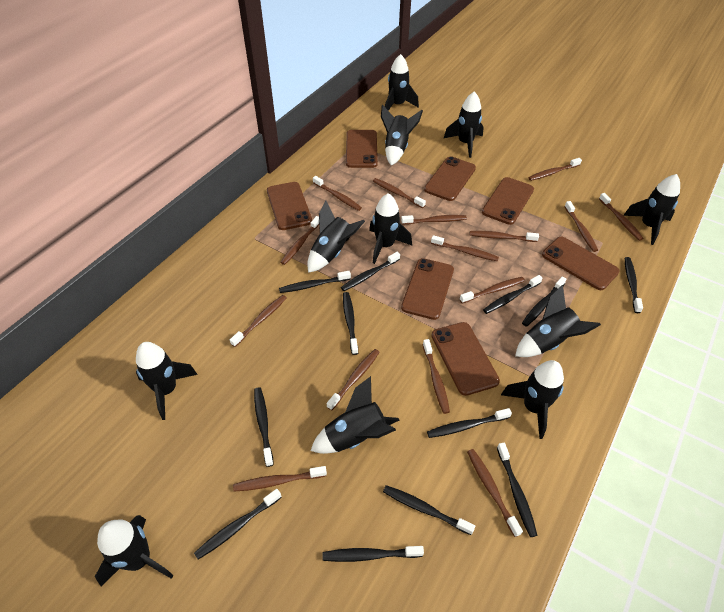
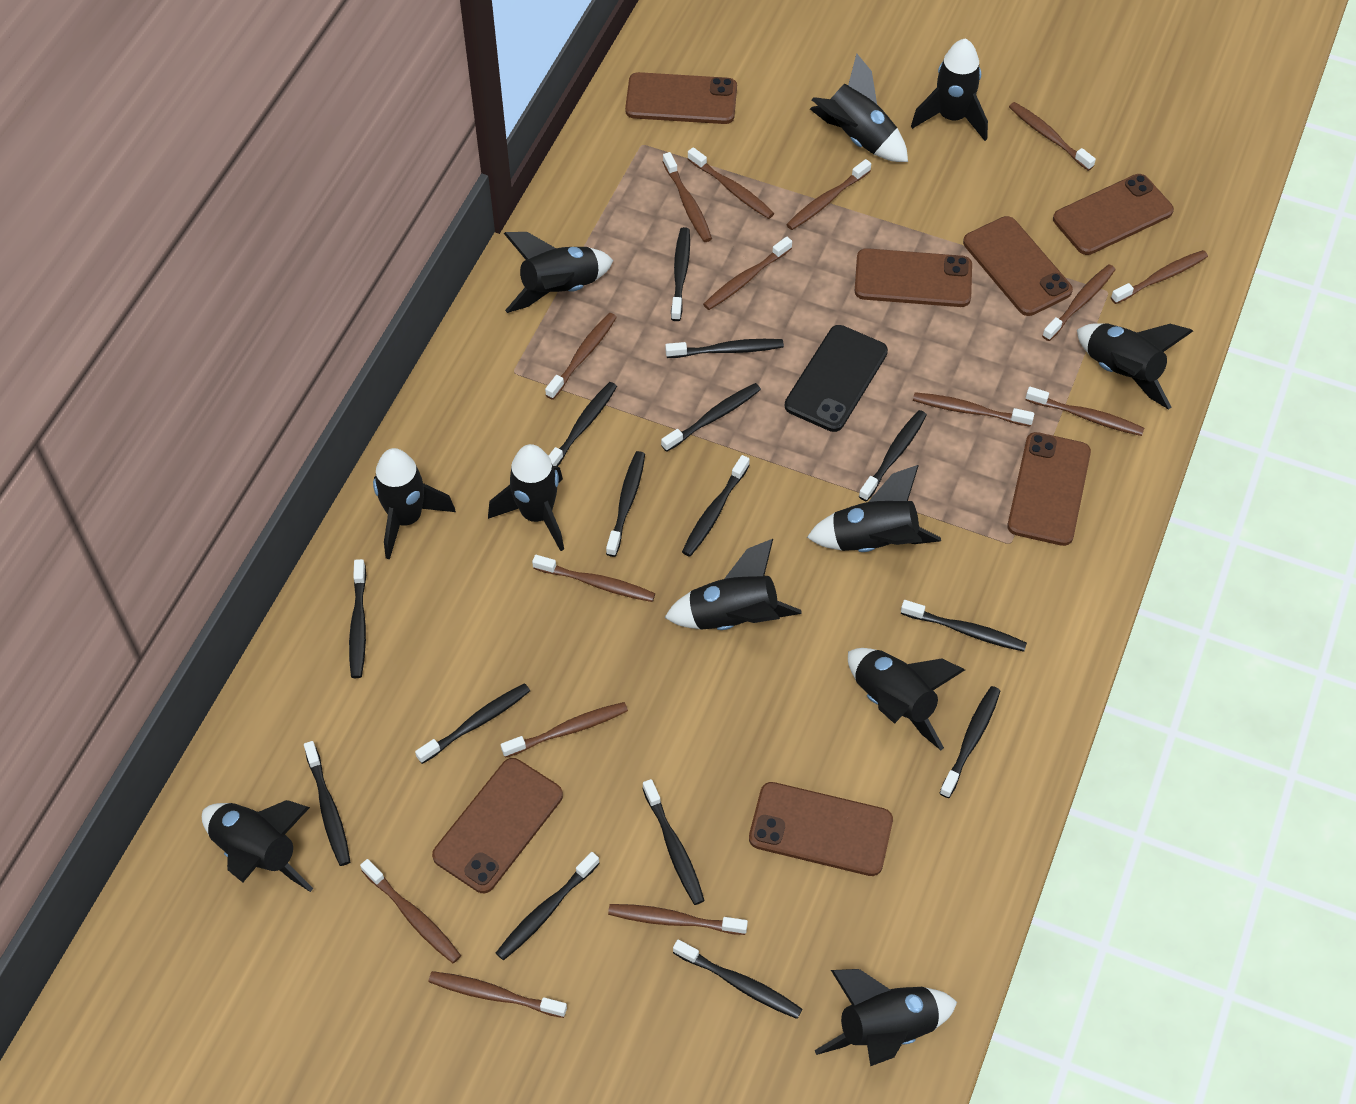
black phone: 0 -> 1
black toothbrush: 12 -> 15

